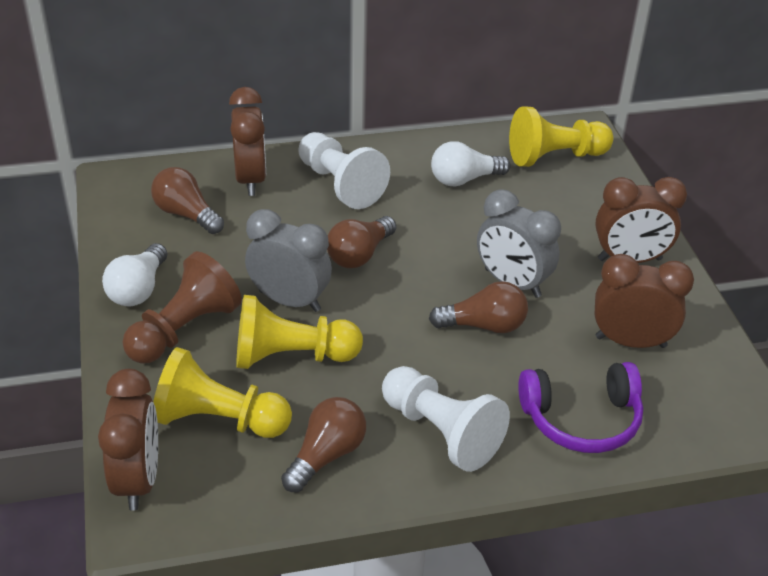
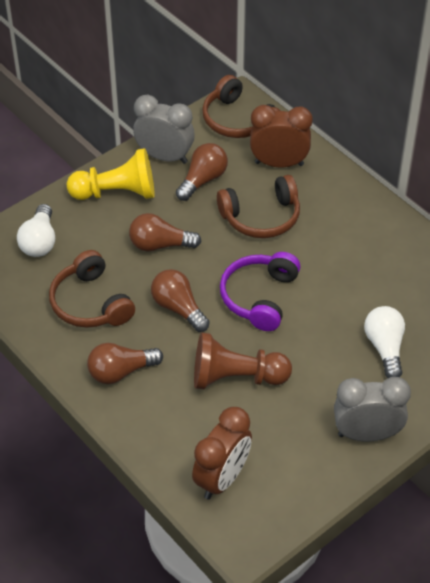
brown clock: 4 -> 2
brown headphones: 0 -> 3
white pawn: 2 -> 0
yellow pawn: 3 -> 1

